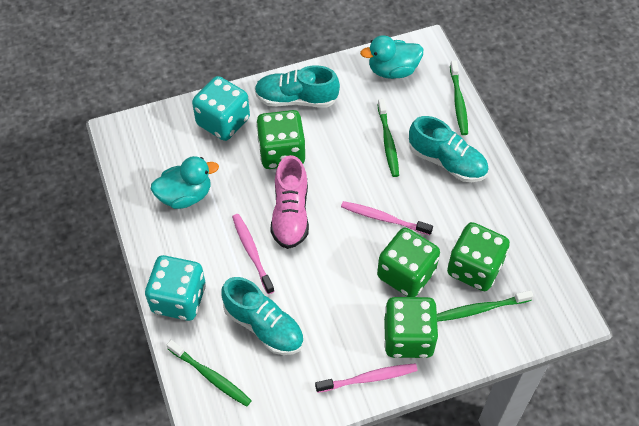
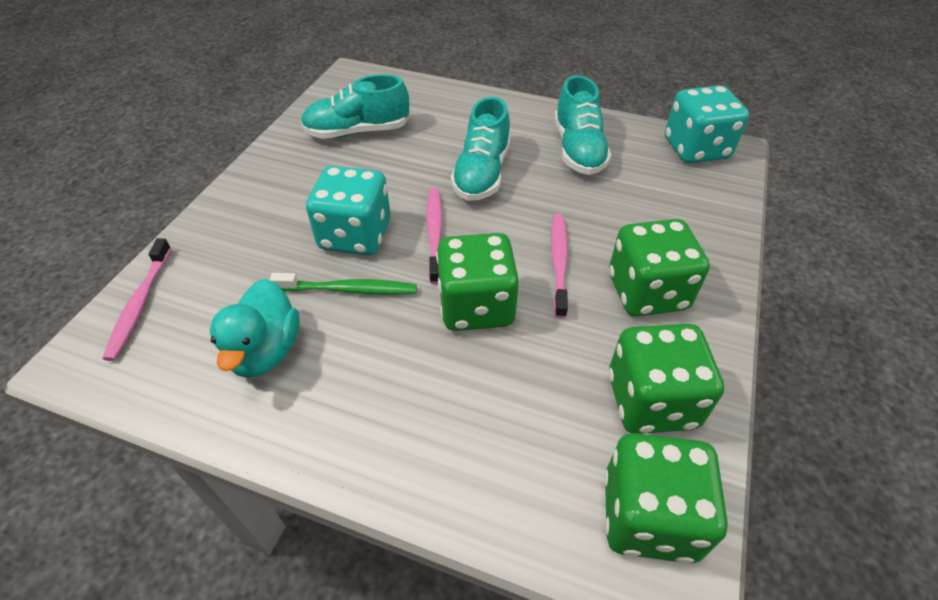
green toothbrush: 4 -> 1
pink shoe: 1 -> 0
turquoise duck: 2 -> 1

